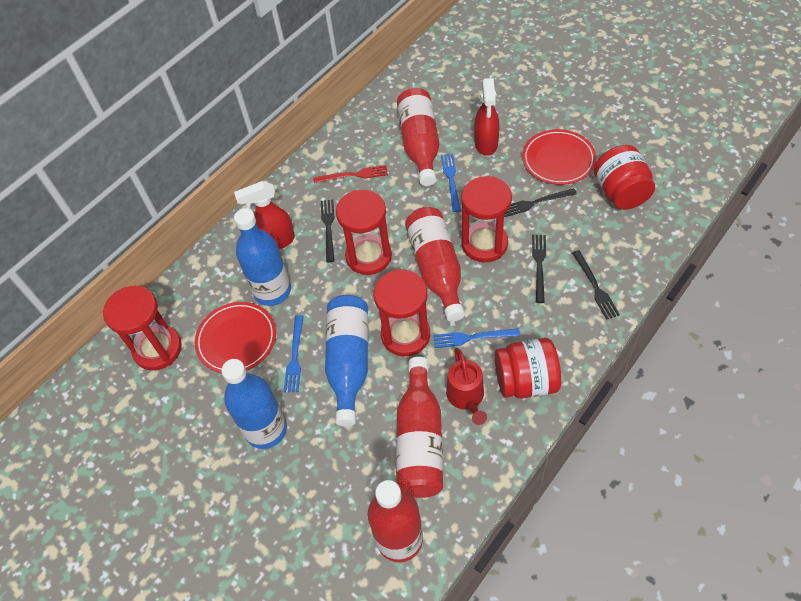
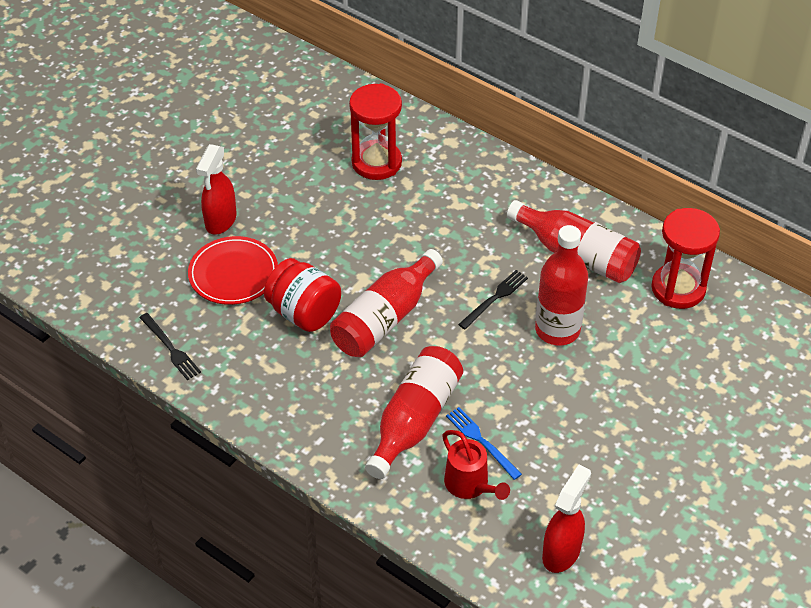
black fork: 4 -> 2
blue bottle: 3 -> 0
blue fork: 3 -> 1
red fork: 1 -> 0
red hourglass: 4 -> 2
red jar: 2 -> 1
red plate: 2 -> 1

